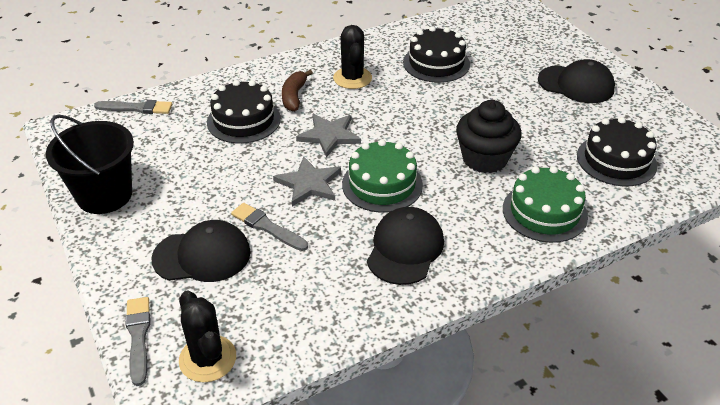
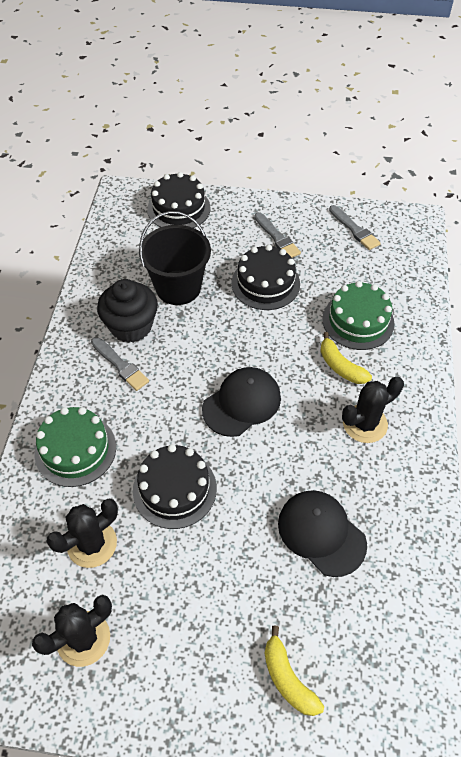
black cactus: 2 -> 3
black cap: 3 -> 2
brown banana: 1 -> 0
grey star: 2 -> 0
yellow banana: 0 -> 2

